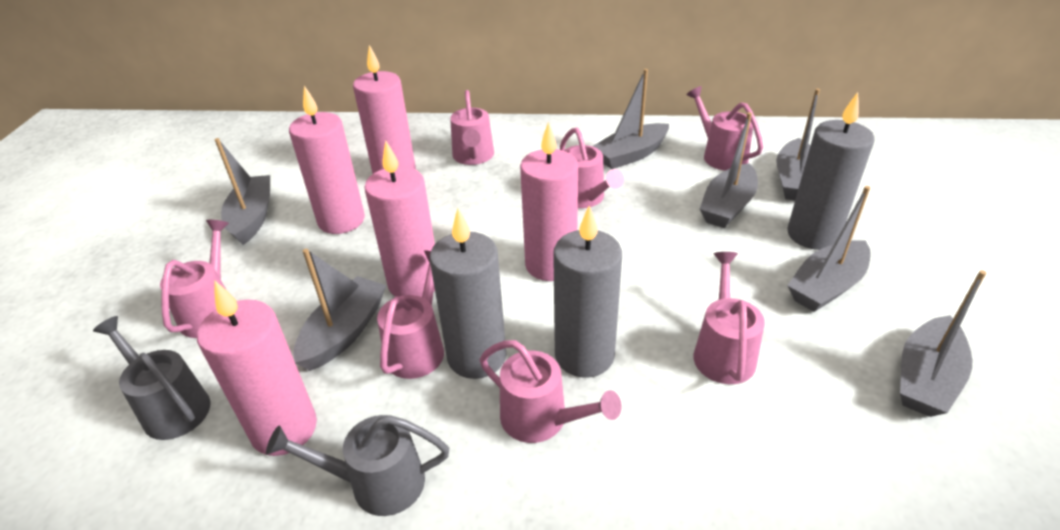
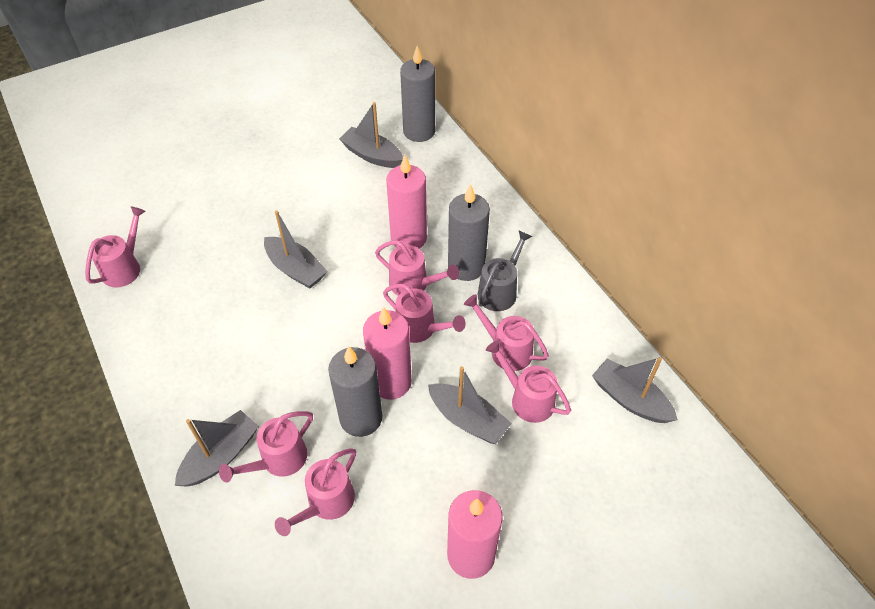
grey boat: 7 -> 5
grey watering can: 2 -> 1
pink candle: 5 -> 3

